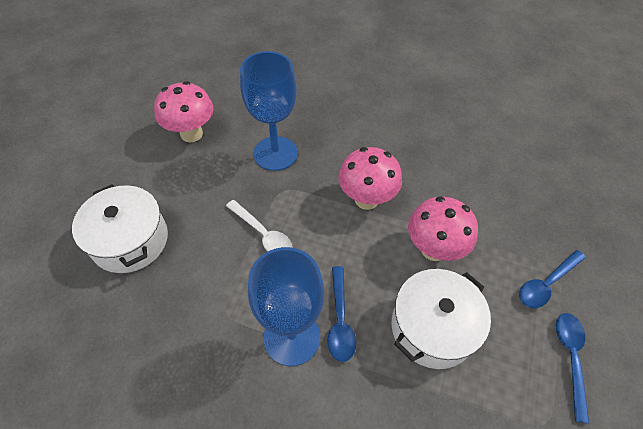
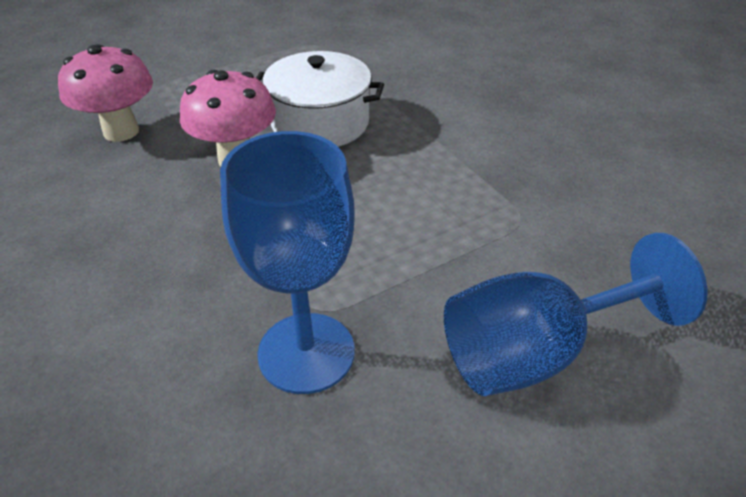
blue spoon: 3 -> 0
pink mushroom: 3 -> 2
white pot: 2 -> 1
white spoon: 1 -> 0

